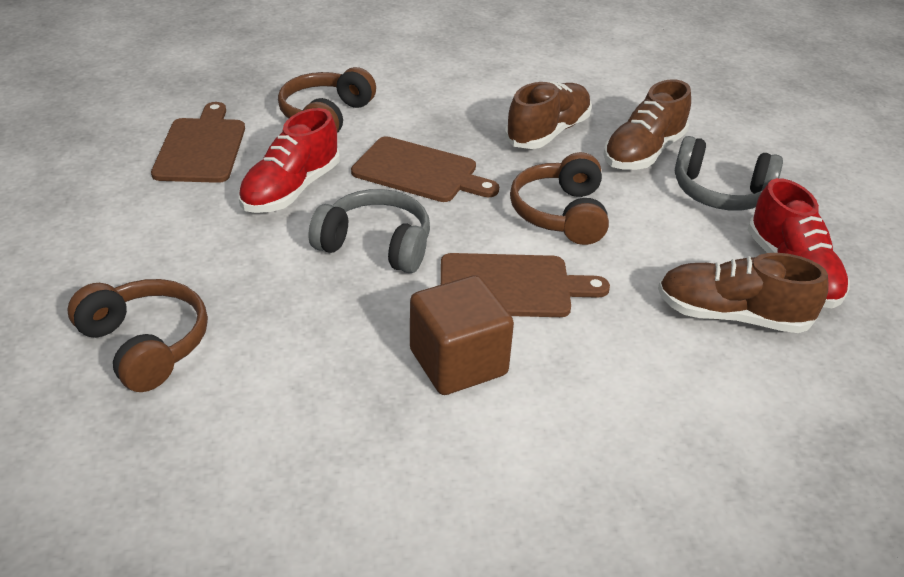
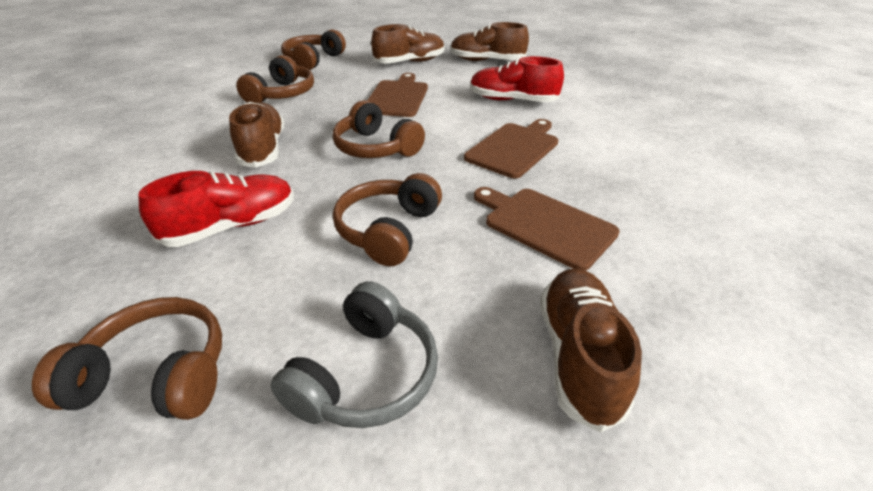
brown cube: 1 -> 0
brown headphones: 3 -> 5
brown shoe: 3 -> 4
grey headphones: 2 -> 1

